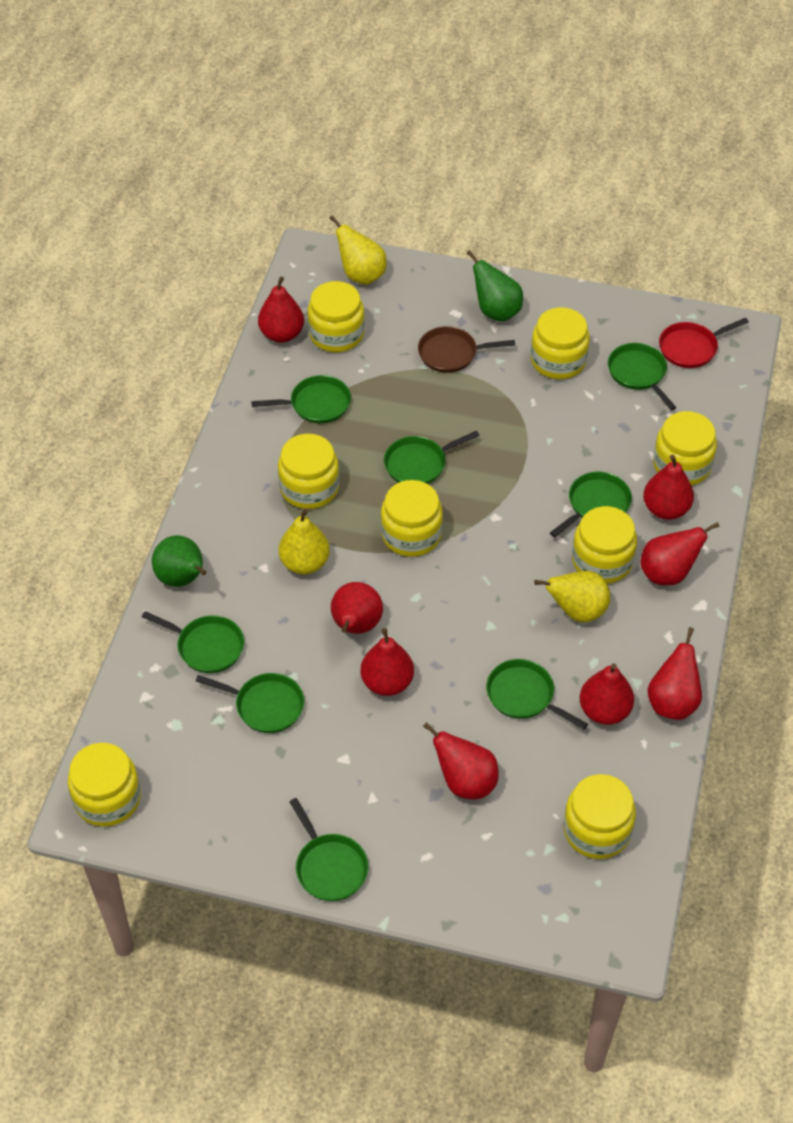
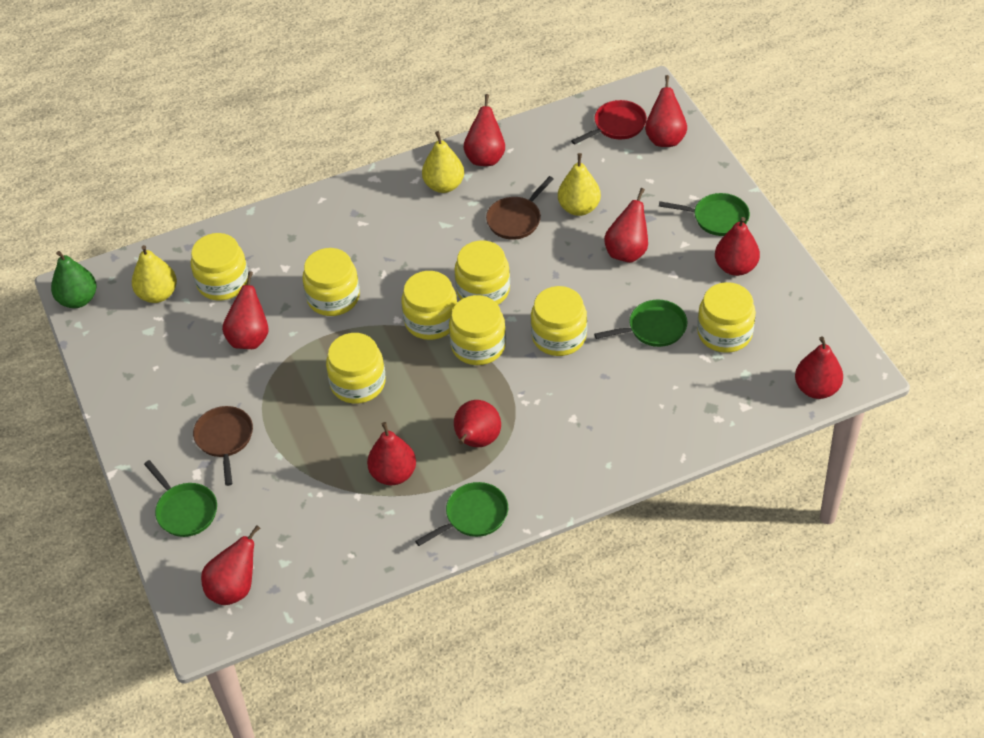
brown pan: 1 -> 2
green pan: 8 -> 4
green pear: 2 -> 1
red pear: 8 -> 9

